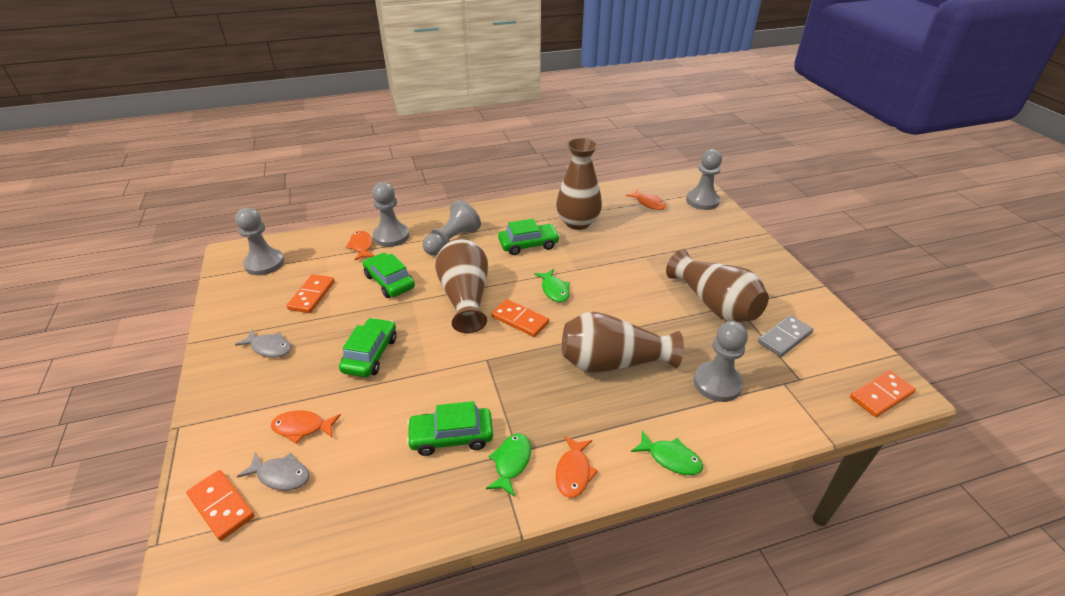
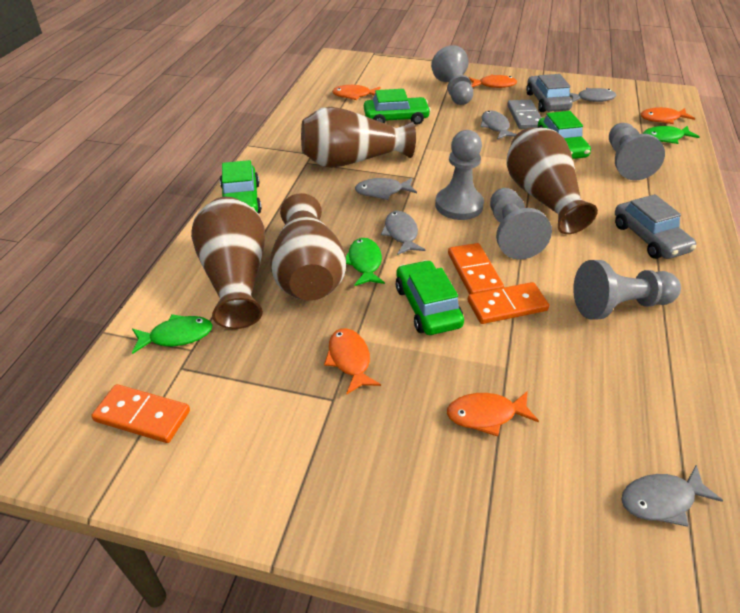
grey car: 0 -> 2
grey fish: 2 -> 5
orange domino: 4 -> 3
orange fish: 4 -> 5

